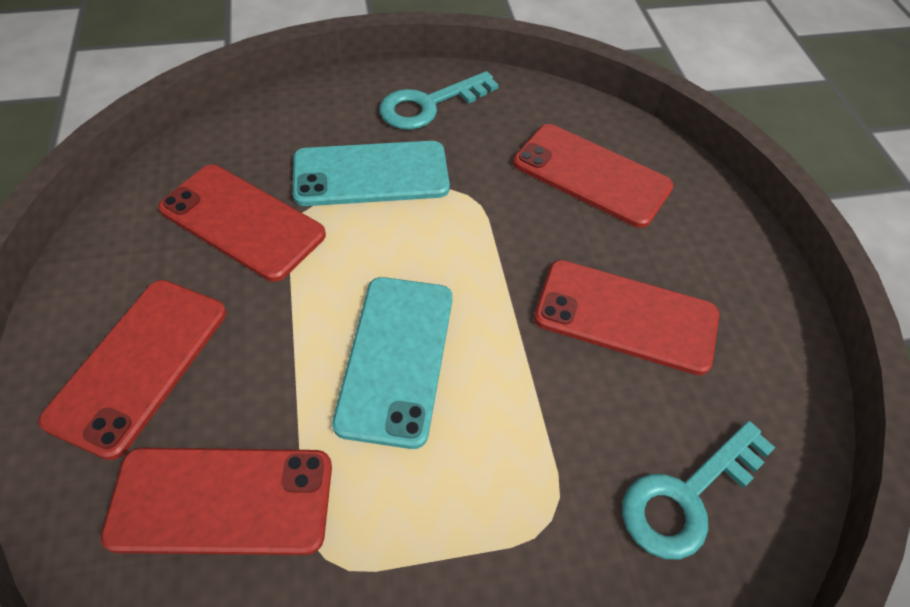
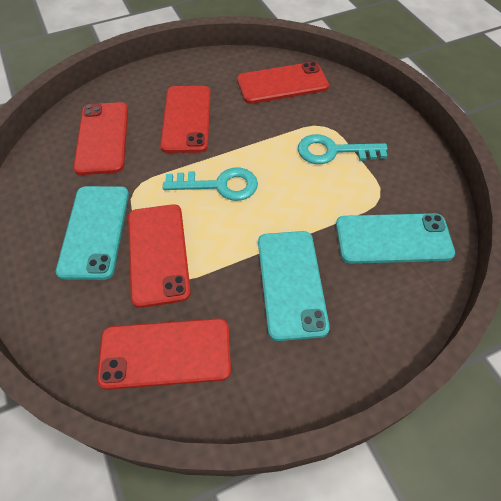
turquoise phone: 2 -> 3

